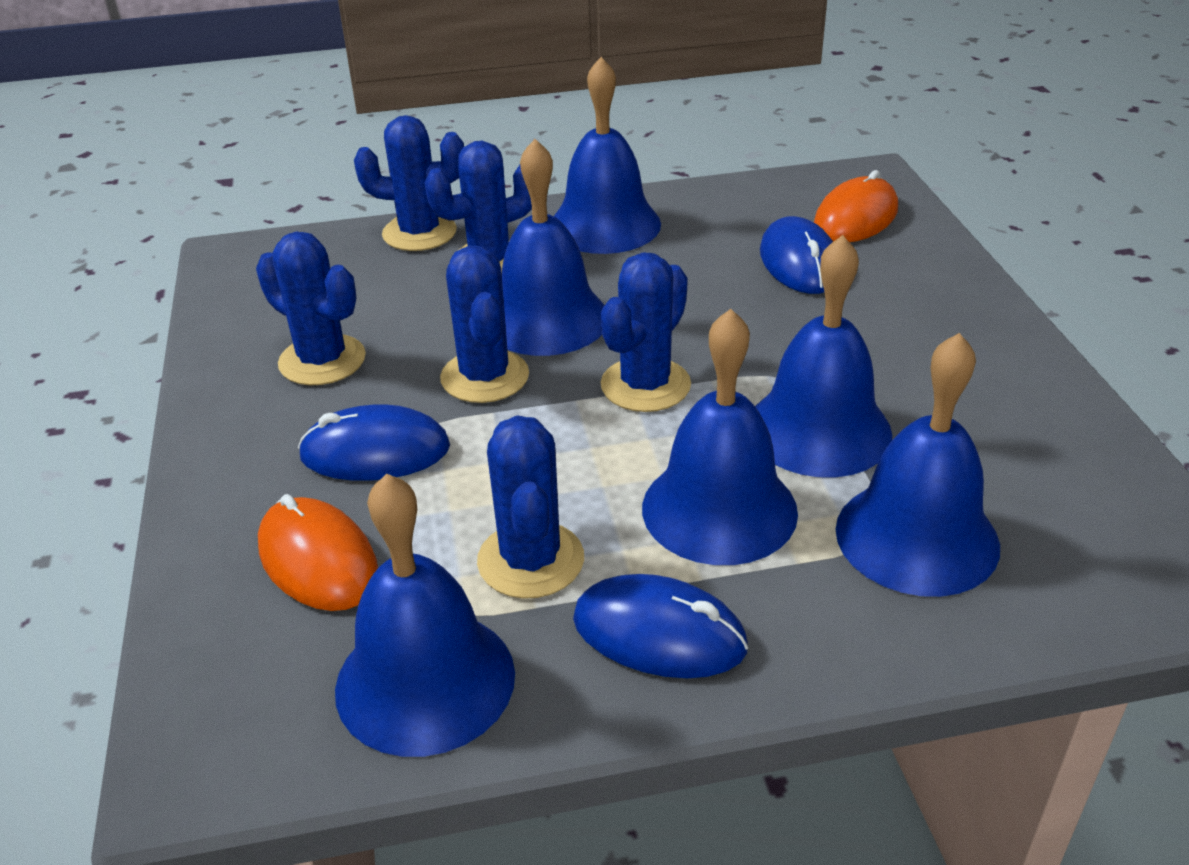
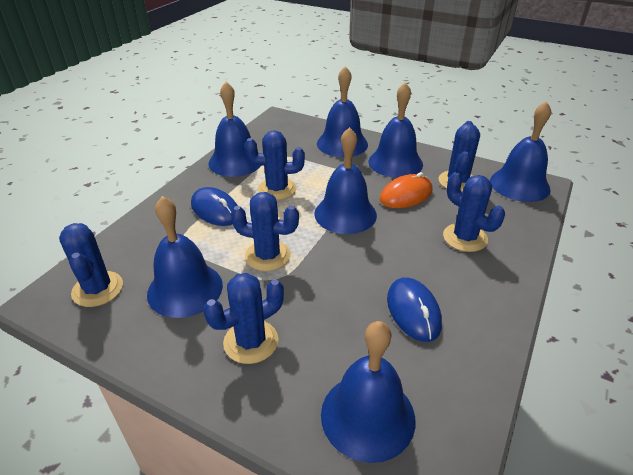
blue bell: 6 -> 7
blue mouse: 3 -> 2
orange mouse: 2 -> 1

